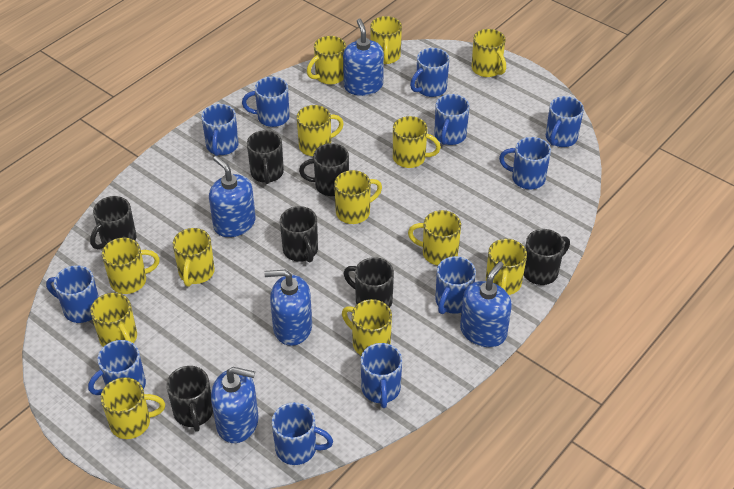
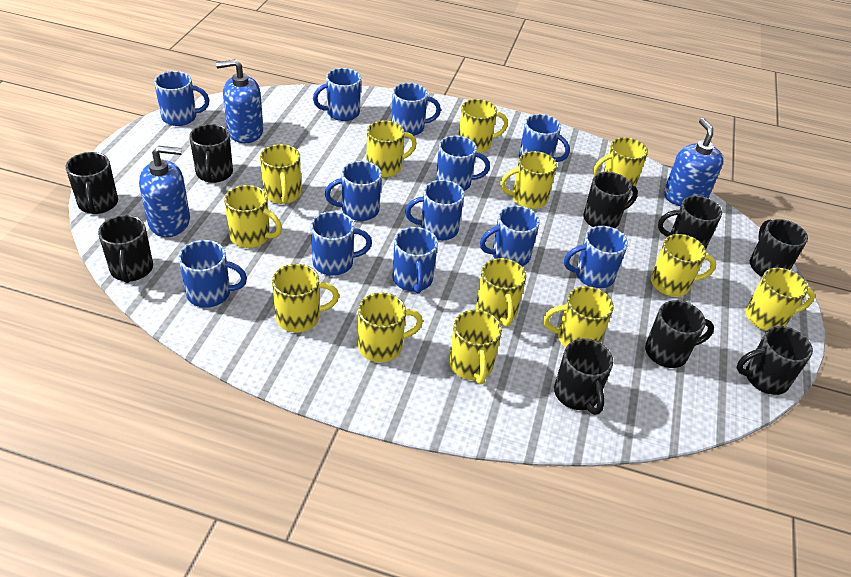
black mug: 7 -> 9
blue mug: 11 -> 12
blue soap dispenser: 5 -> 3

